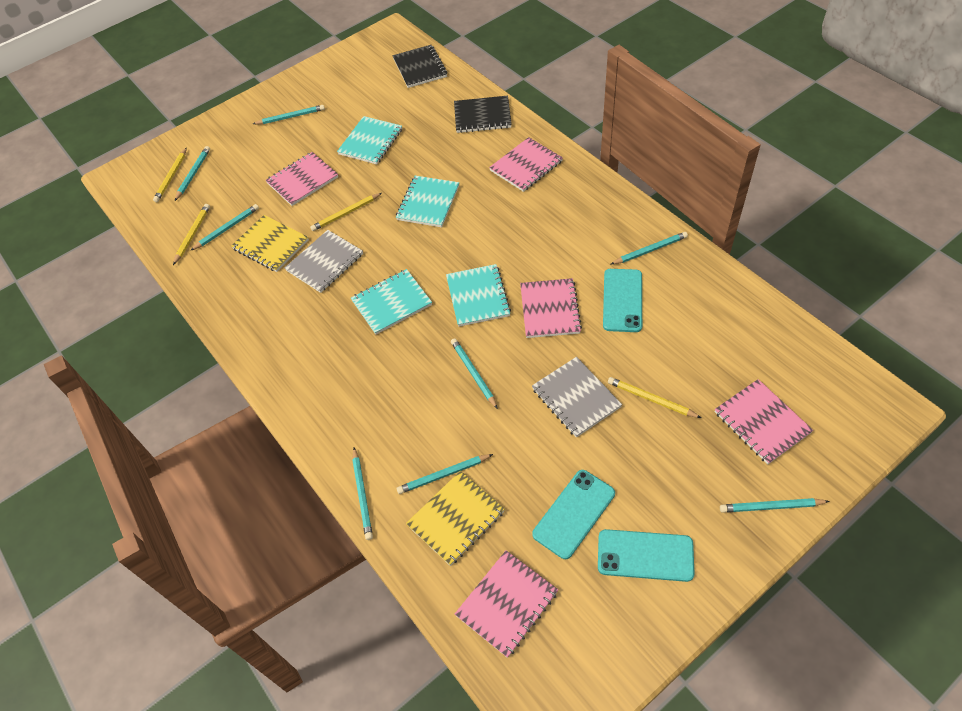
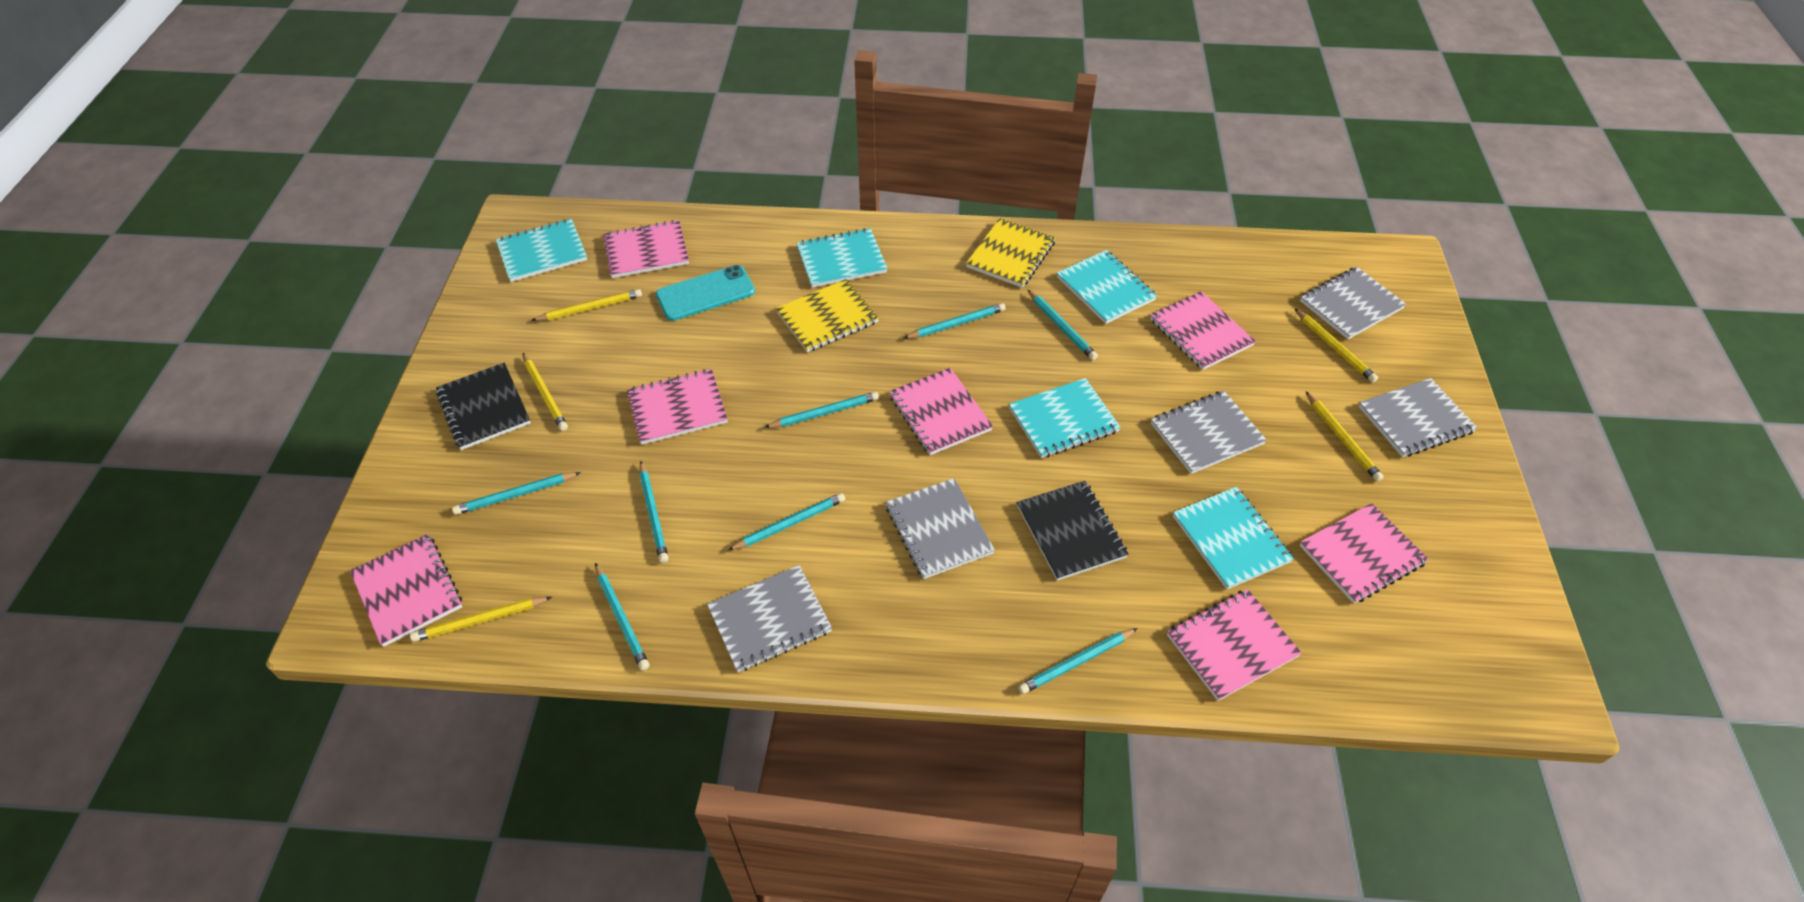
grey notebook: 2 -> 5
pink notebook: 5 -> 7
turquoise notebook: 4 -> 5
turquoise phone: 3 -> 1
yellow pencil: 4 -> 5

